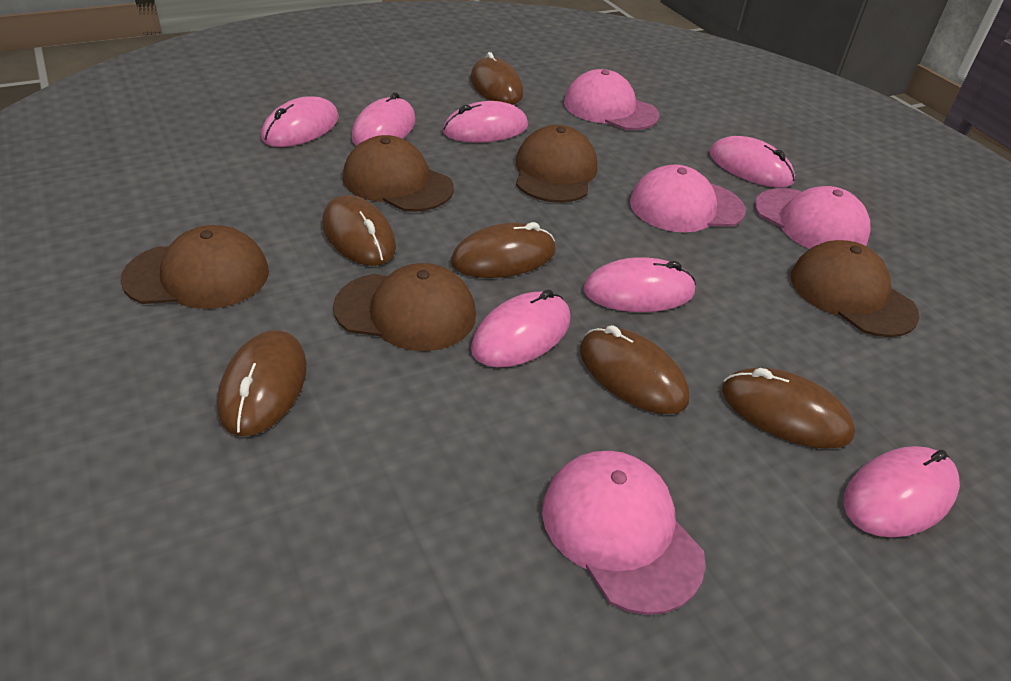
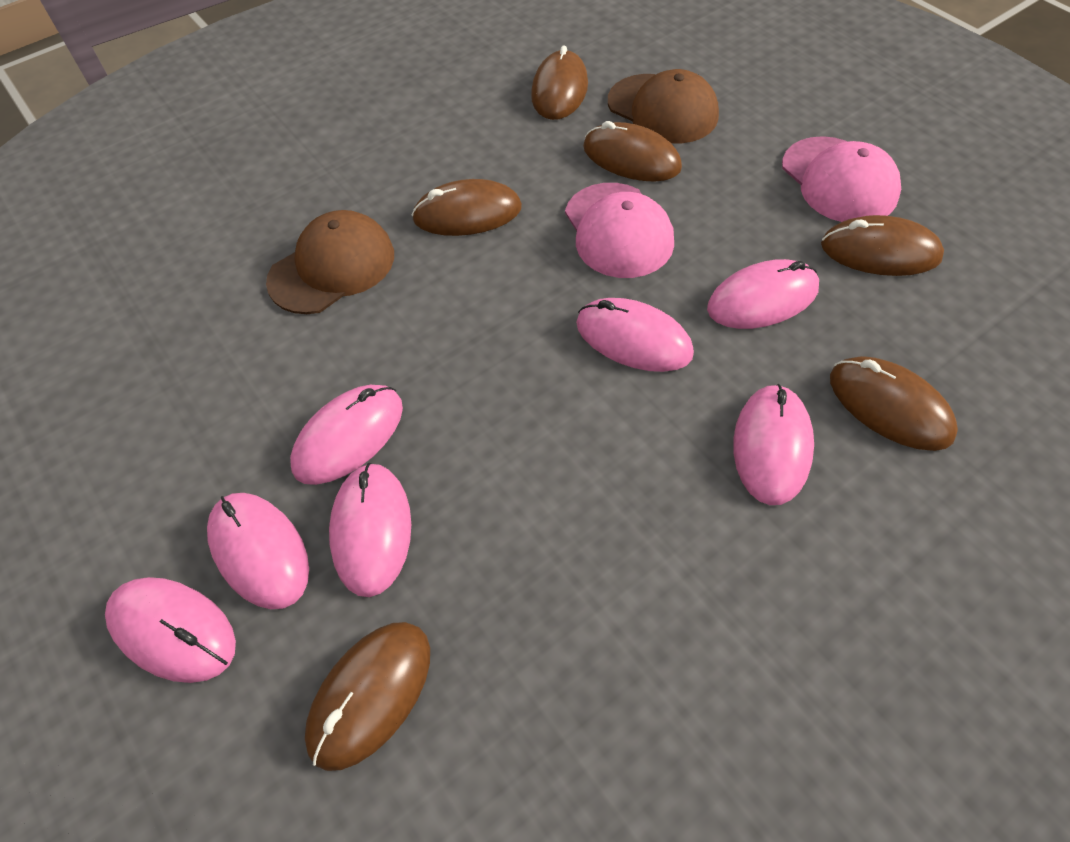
brown cap: 5 -> 2
pink cap: 4 -> 2

